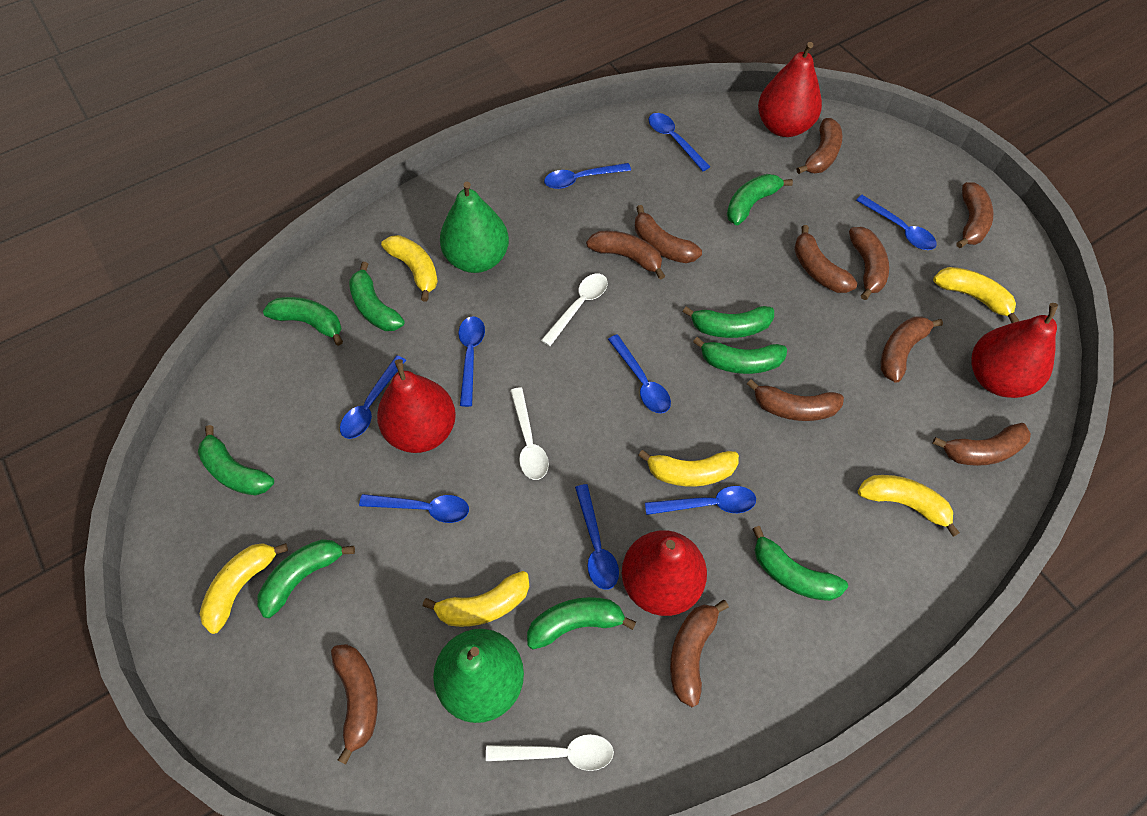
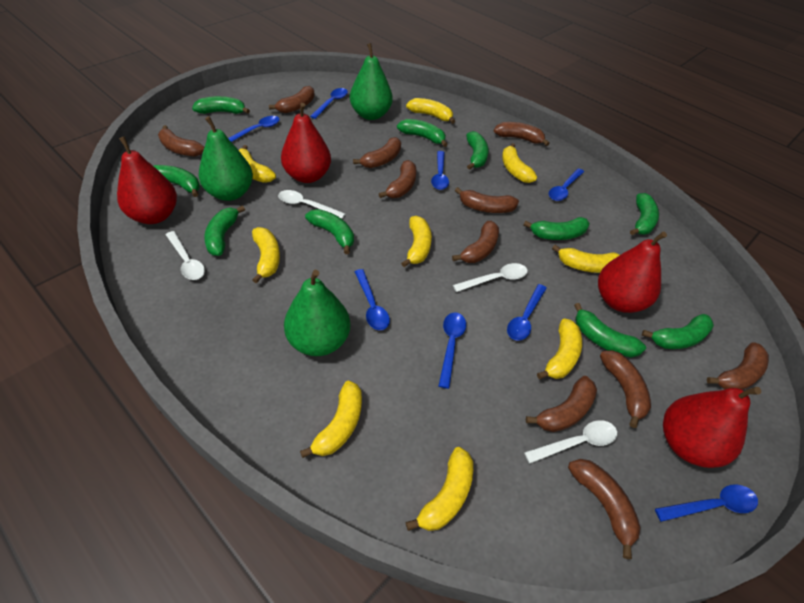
blue spoon: 9 -> 8
green banana: 9 -> 10
green pear: 2 -> 3
white spoon: 3 -> 4
yellow banana: 6 -> 9

